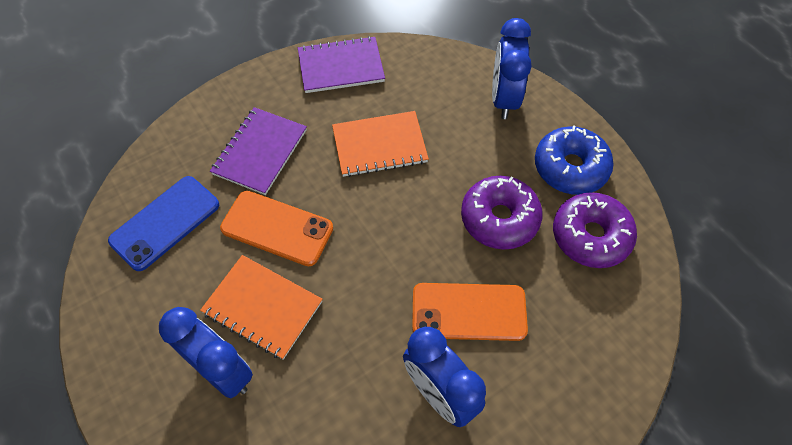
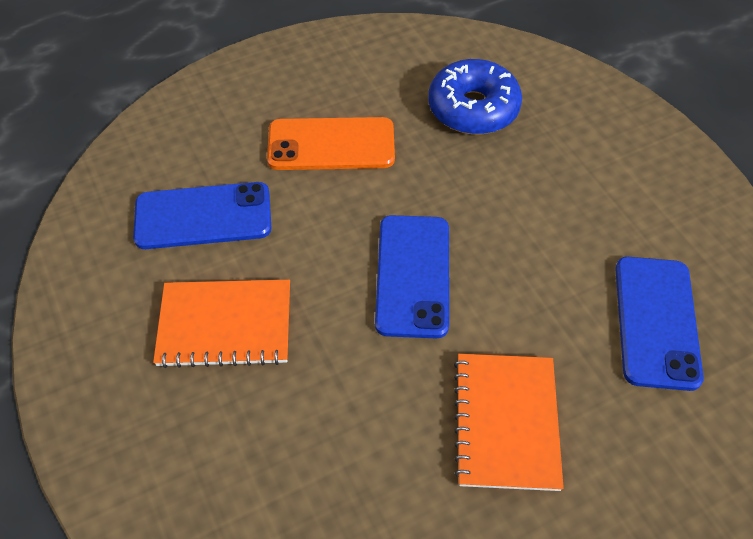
blue clock: 3 -> 0
blue phone: 1 -> 3
orange phone: 2 -> 1
purple donut: 2 -> 0
purple notebook: 2 -> 0

